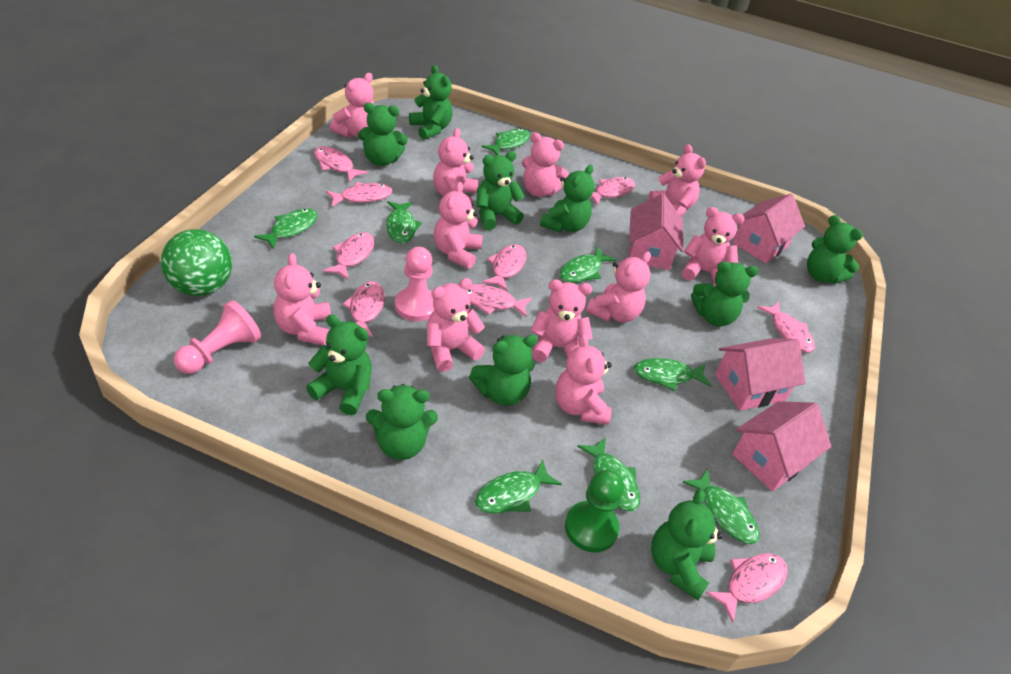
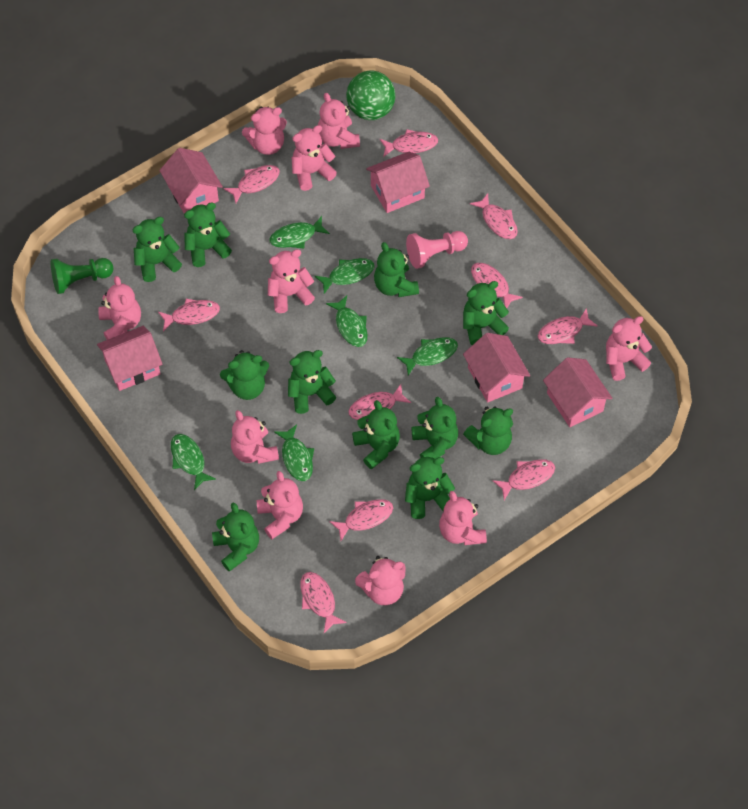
green fish: 8 -> 6
green teddy bear: 10 -> 11
pink fish: 9 -> 10
pink house: 4 -> 5
pink pawn: 2 -> 1
pink teddy bear: 11 -> 10

